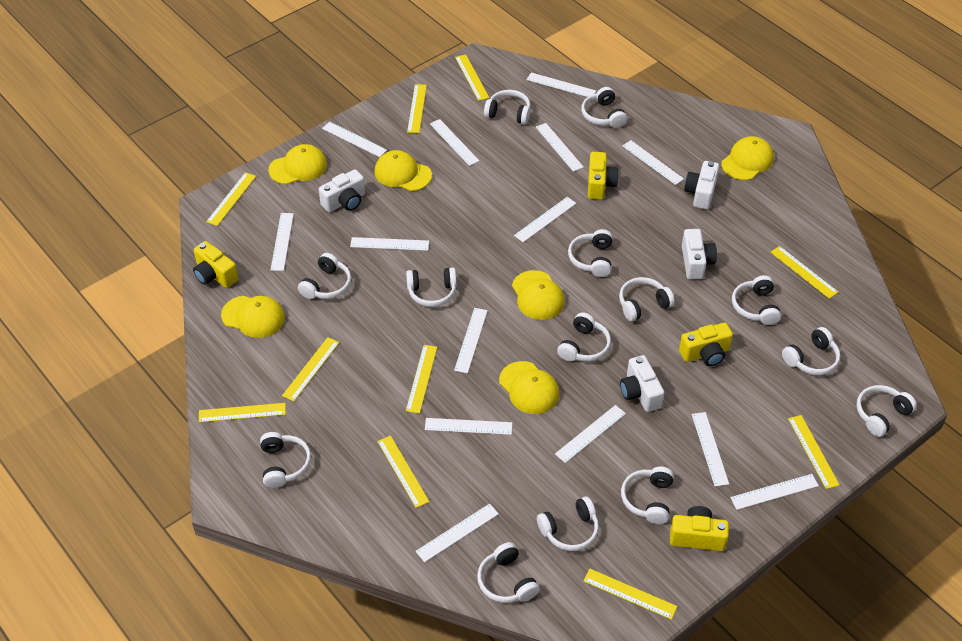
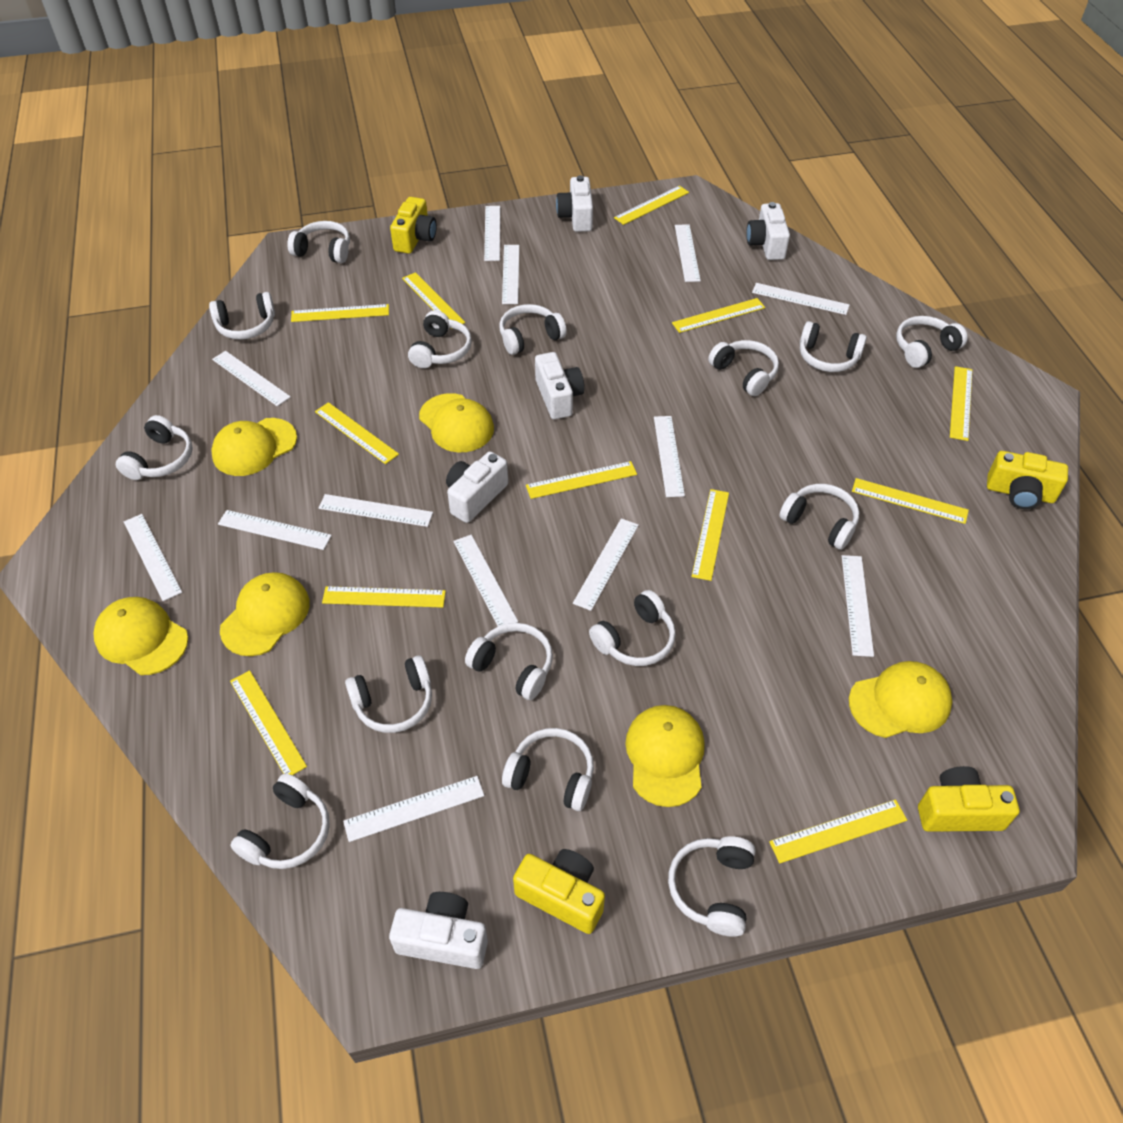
white camera: 4 -> 5
white headphones: 14 -> 15
white ruler: 14 -> 13
yellow ruler: 10 -> 12

